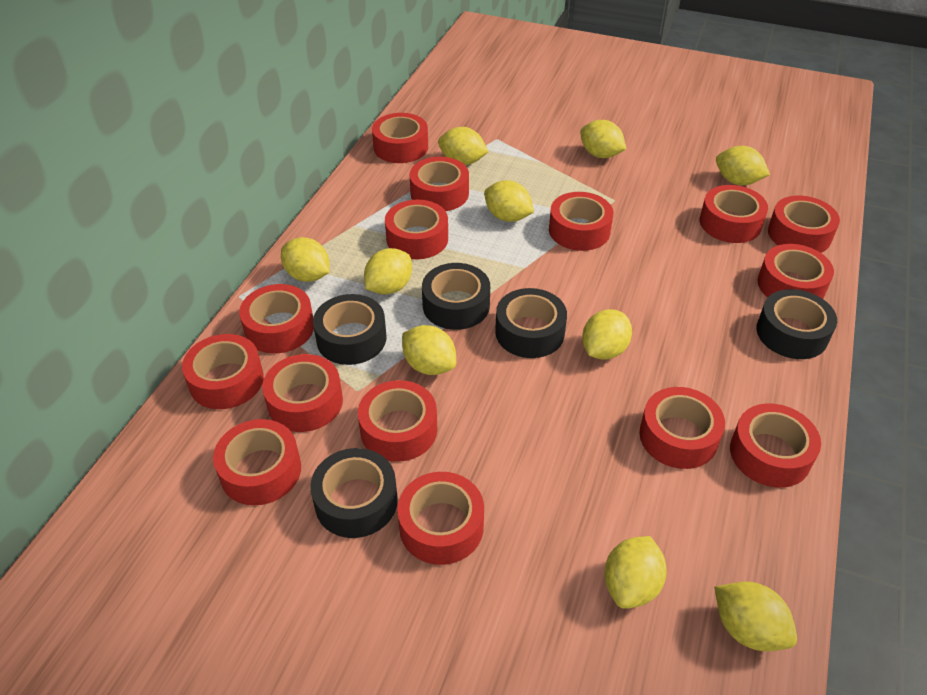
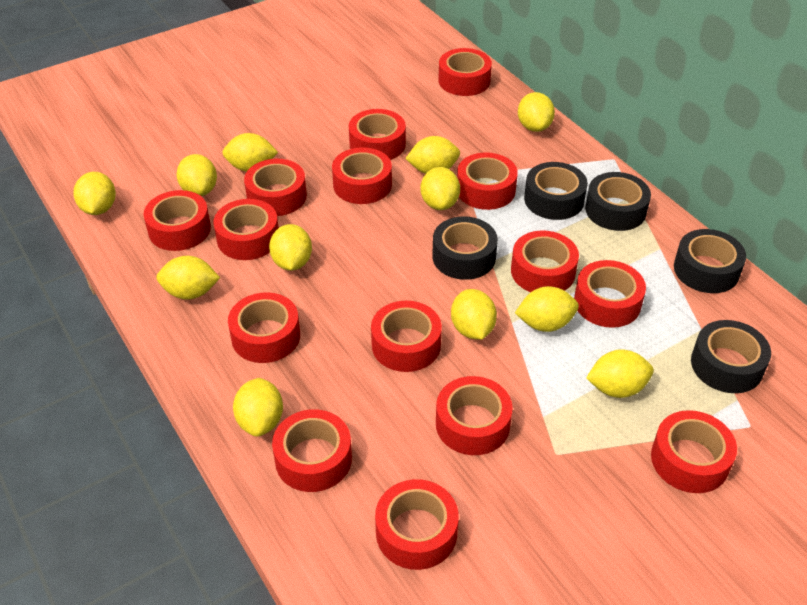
yellow lemon: 10 -> 12

